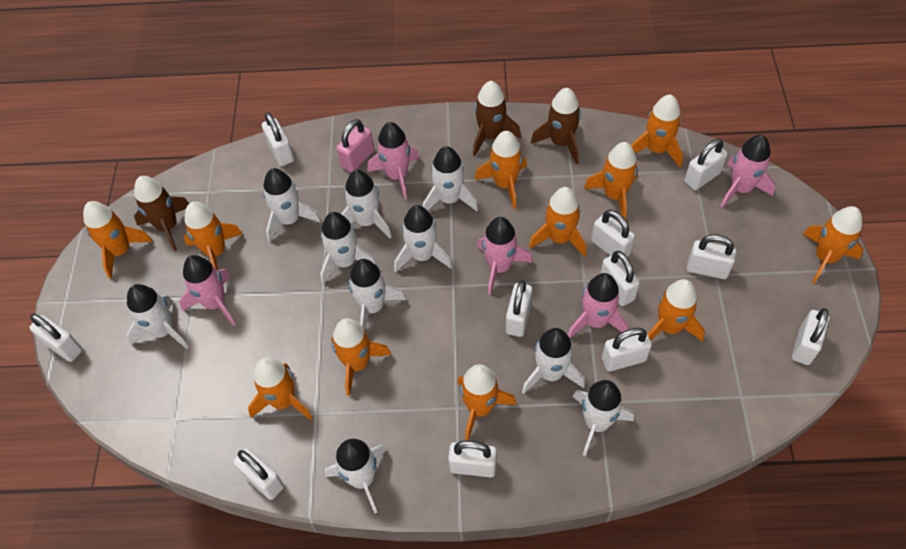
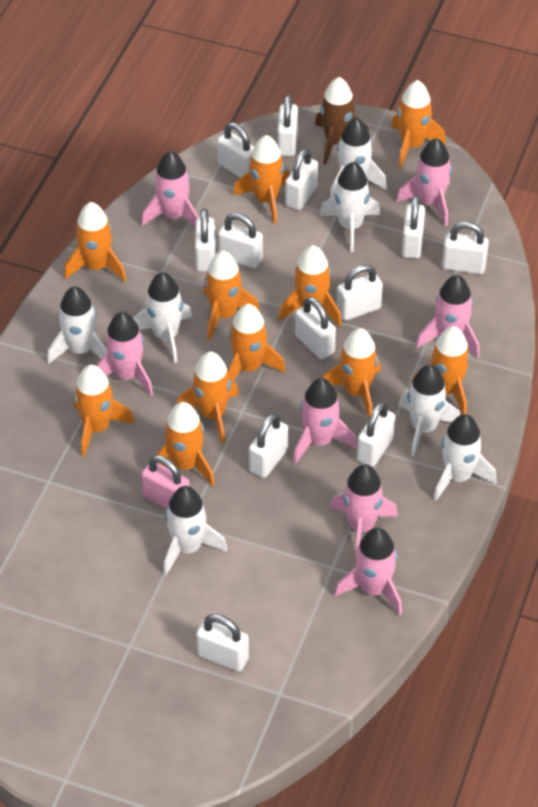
brown rocket: 3 -> 1
pink rocket: 5 -> 7
white padlock: 11 -> 12
white rocket: 10 -> 7

